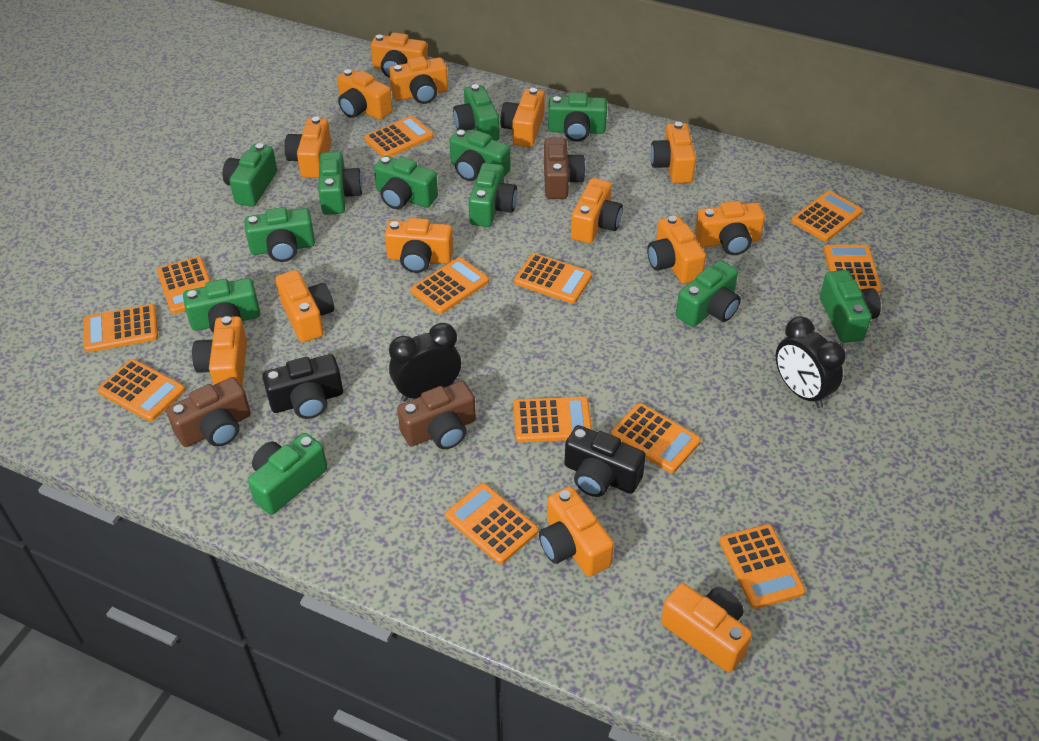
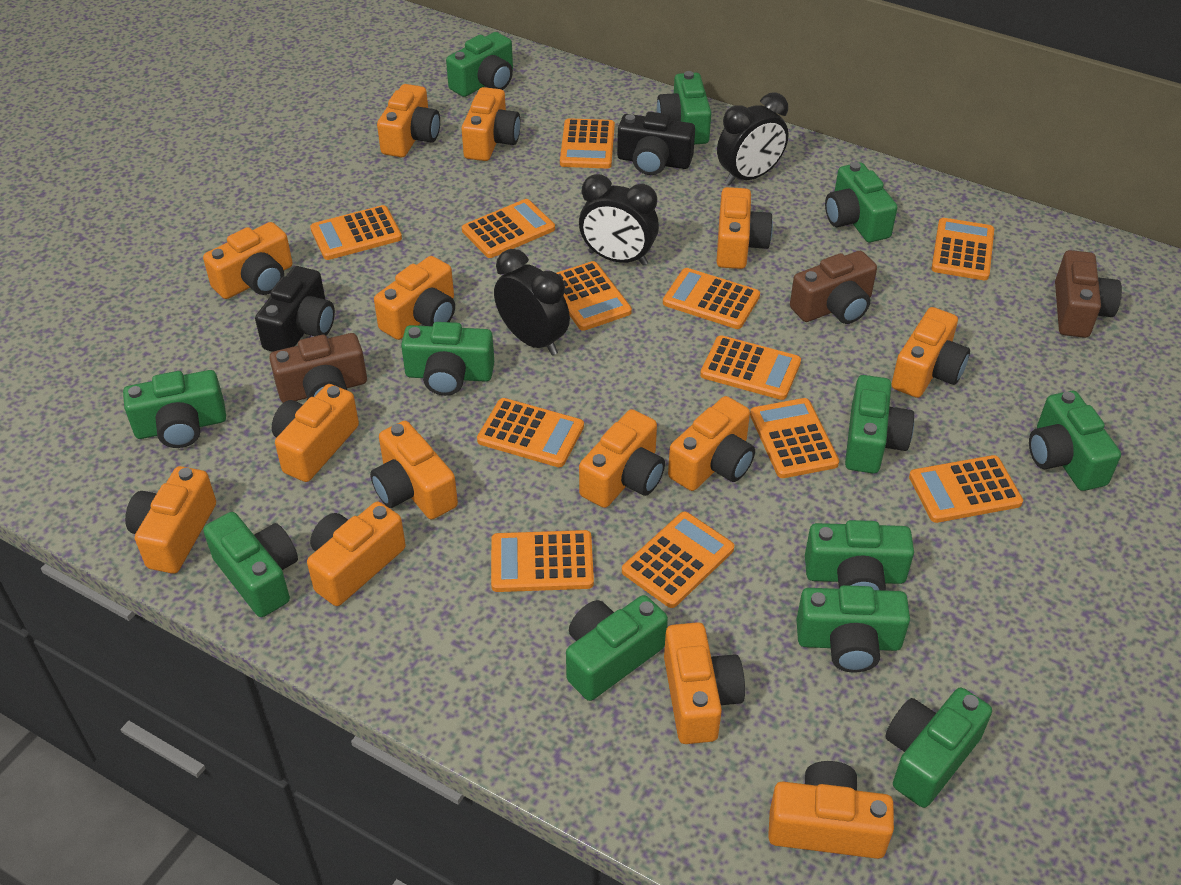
black clock: 2 -> 3

